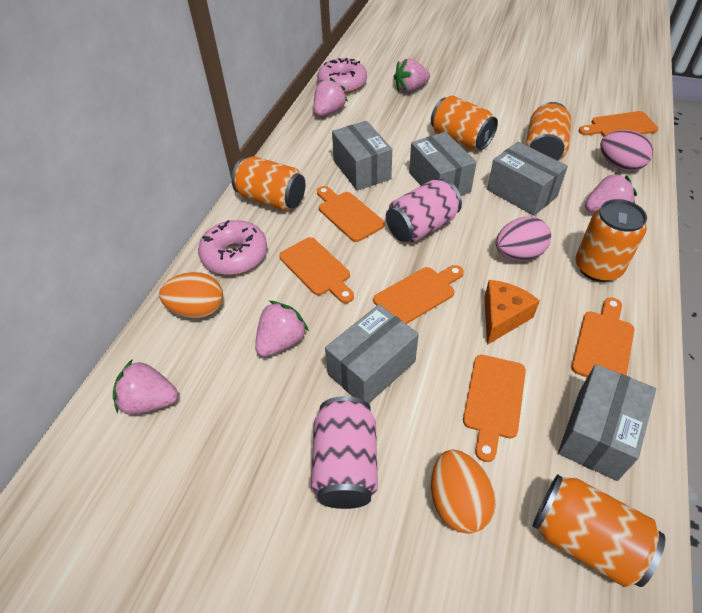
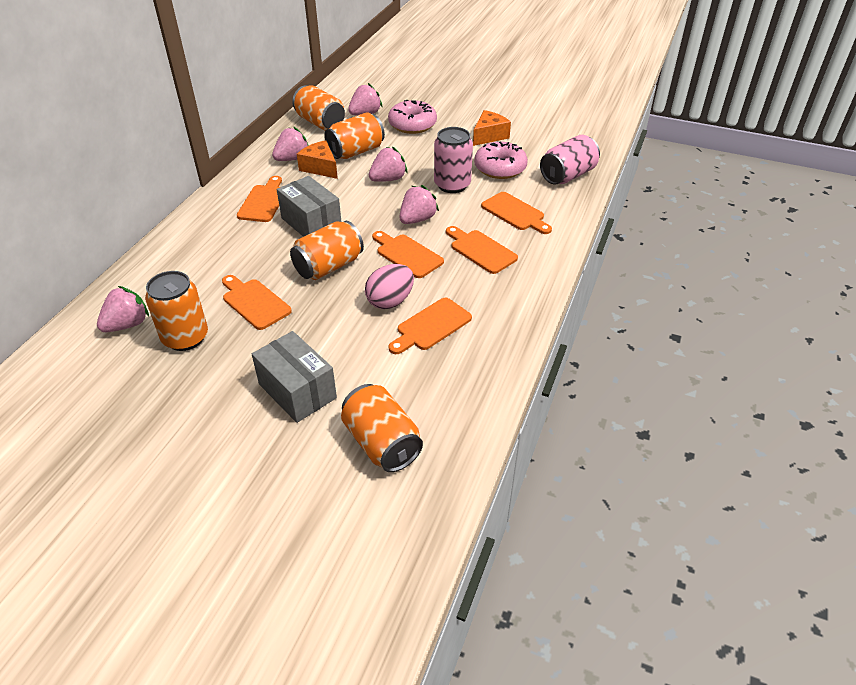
grey box: 5 -> 2
orange cheese: 1 -> 2
orange egg: 2 -> 0
pink egg: 2 -> 1

